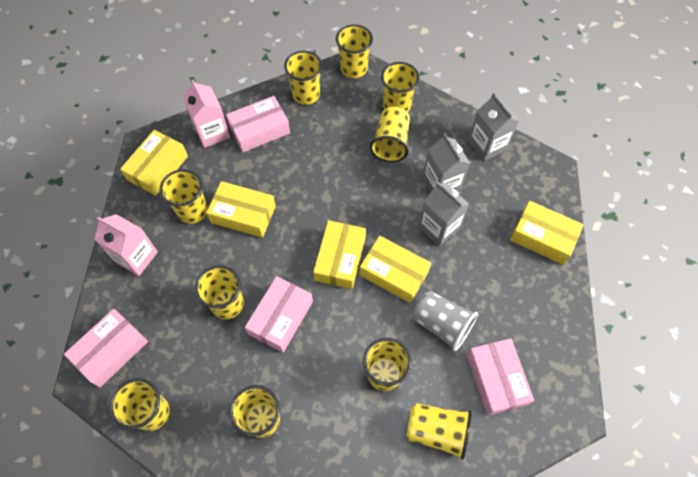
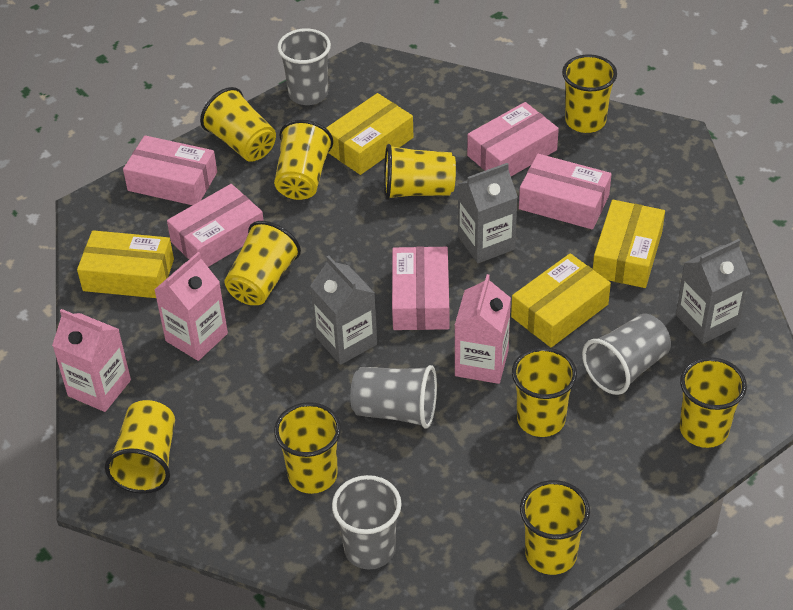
grey cup: 1 -> 4
pink box: 4 -> 5
pink carton: 2 -> 3
yellow box: 5 -> 4

